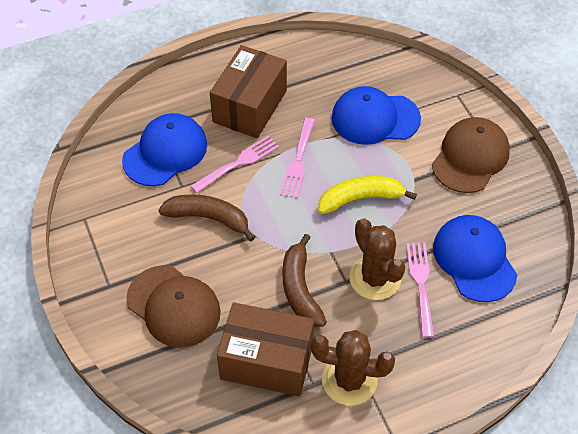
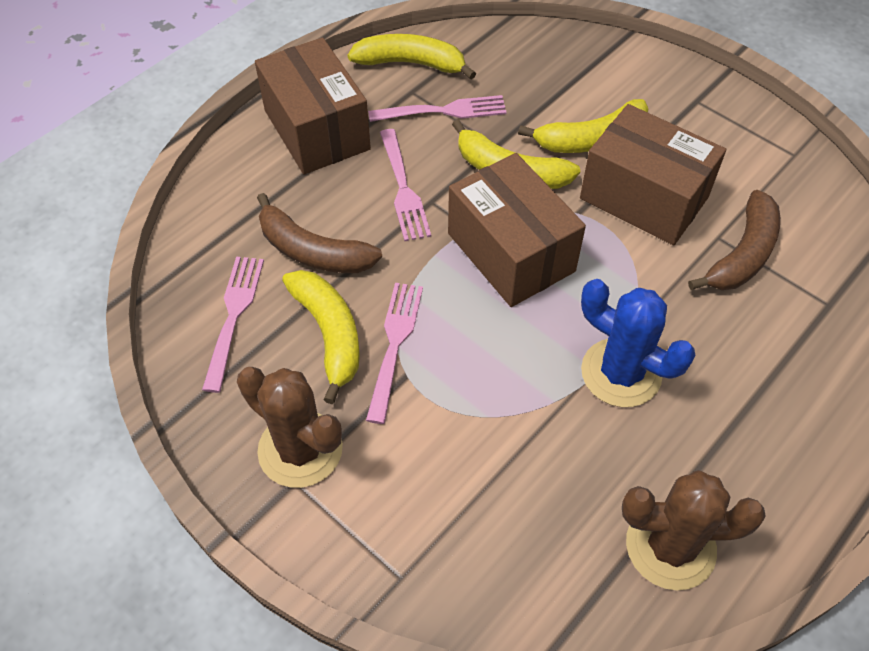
blue cactus: 0 -> 1
blue cap: 3 -> 0
brown box: 2 -> 3
brown cap: 2 -> 0
pink fork: 3 -> 4
yellow banana: 1 -> 4

